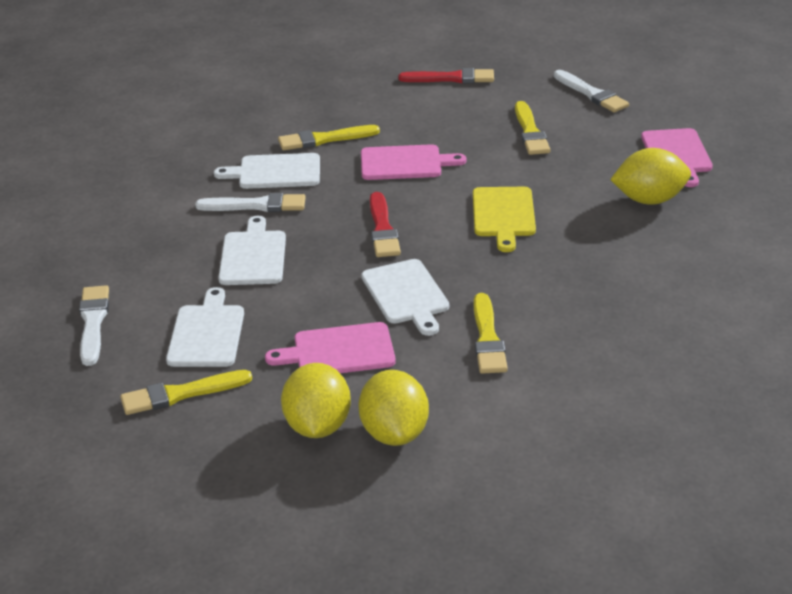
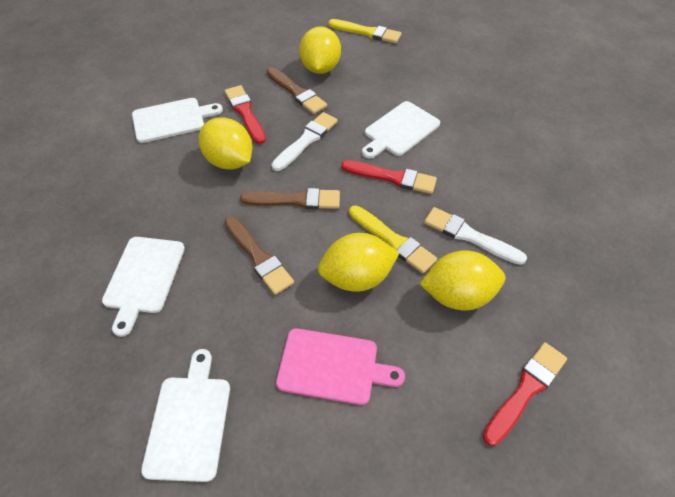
brown brush: 0 -> 3
pink cutting board: 3 -> 1
red brush: 2 -> 3
white brush: 3 -> 2
yellow brush: 4 -> 2
yellow cutting board: 1 -> 0
yellow lemon: 3 -> 4

